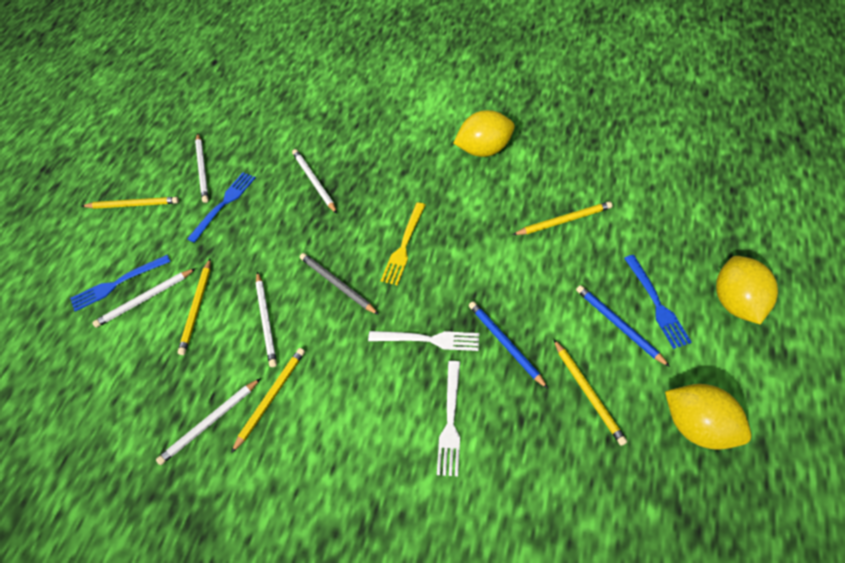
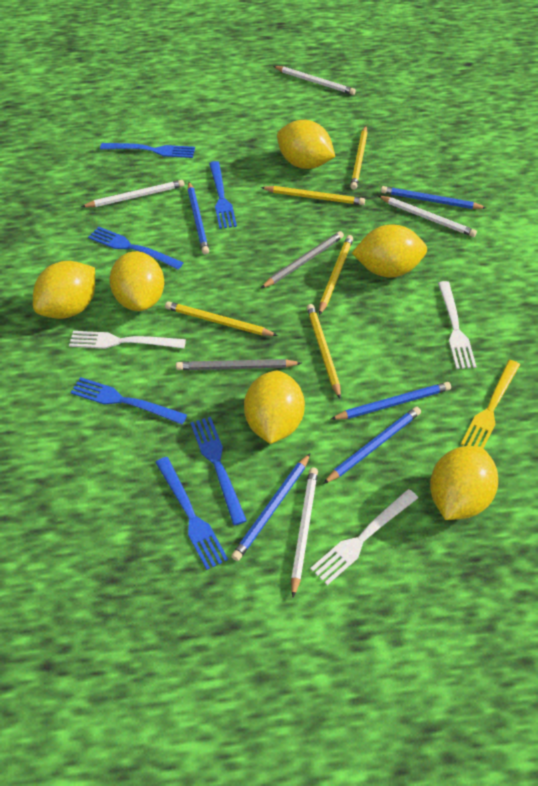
blue fork: 3 -> 6
blue pencil: 2 -> 5
grey pencil: 1 -> 2
white fork: 2 -> 3
white pencil: 5 -> 4
yellow lemon: 3 -> 6

